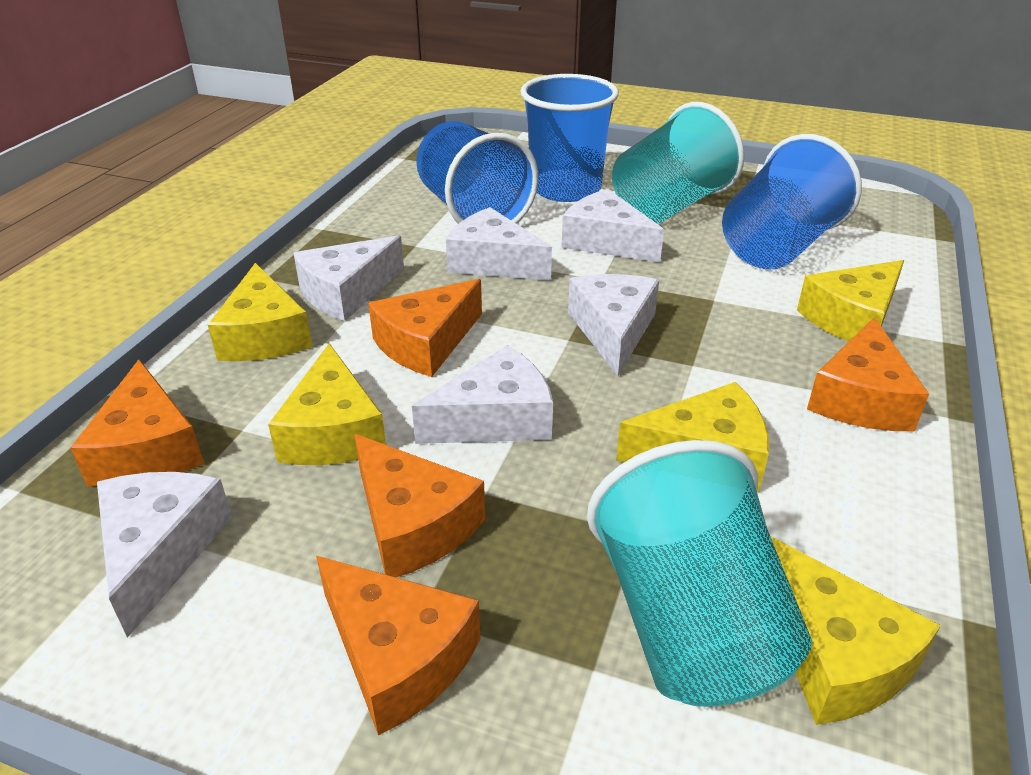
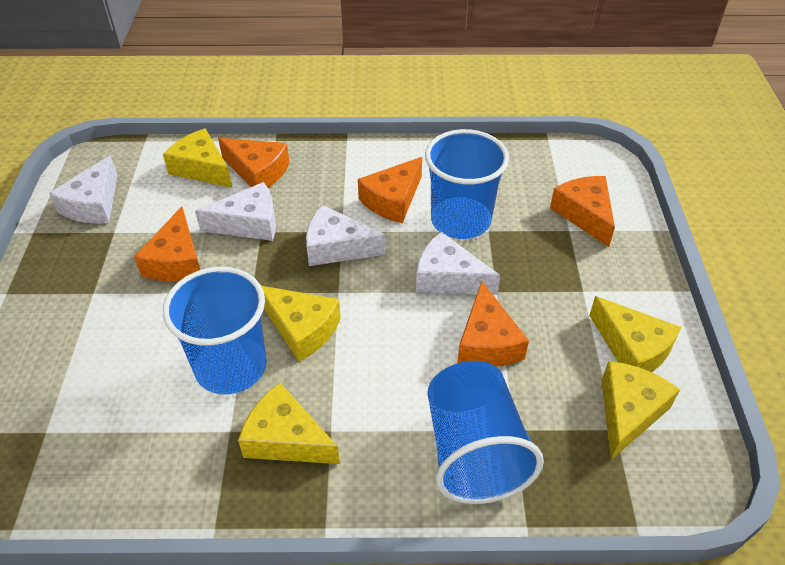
turquoise cup: 2 -> 0
white cheese: 6 -> 4

